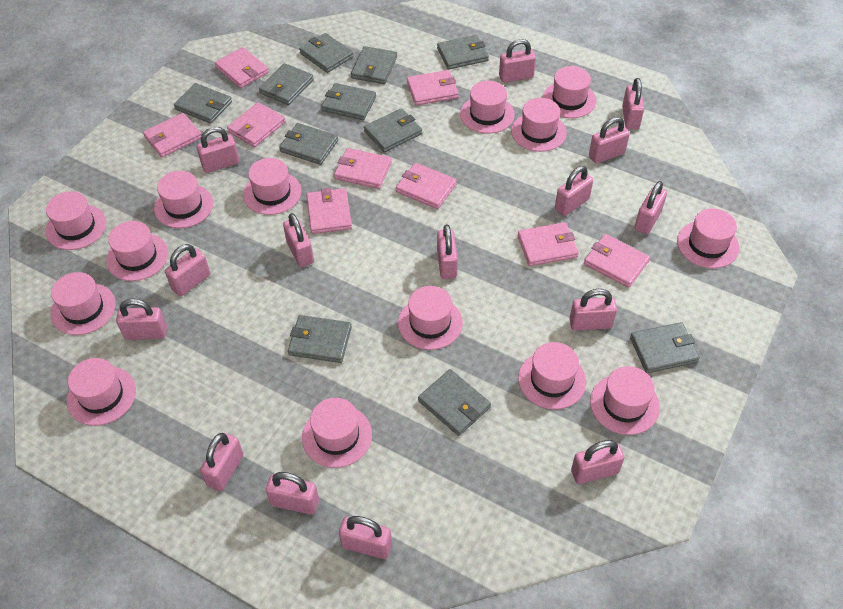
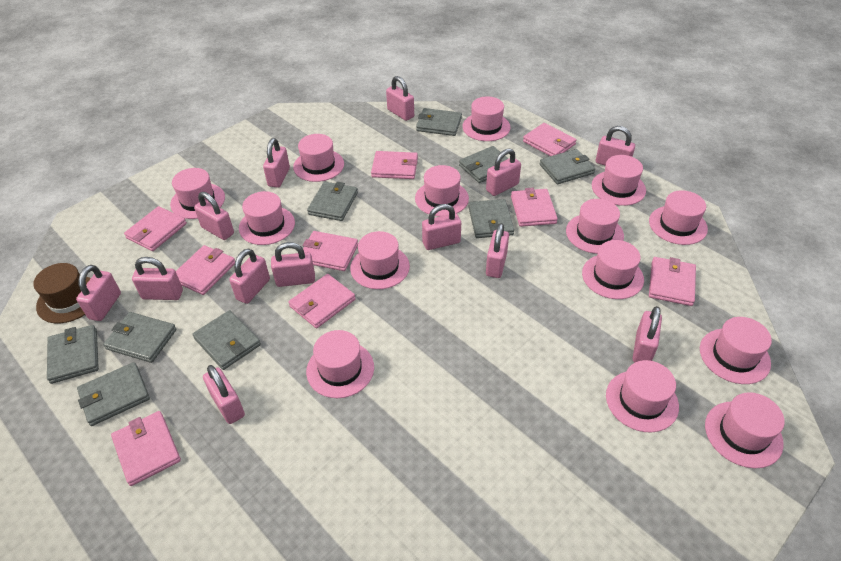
brown hat: 0 -> 1
grey wallet: 11 -> 9
pink padlock: 15 -> 13

